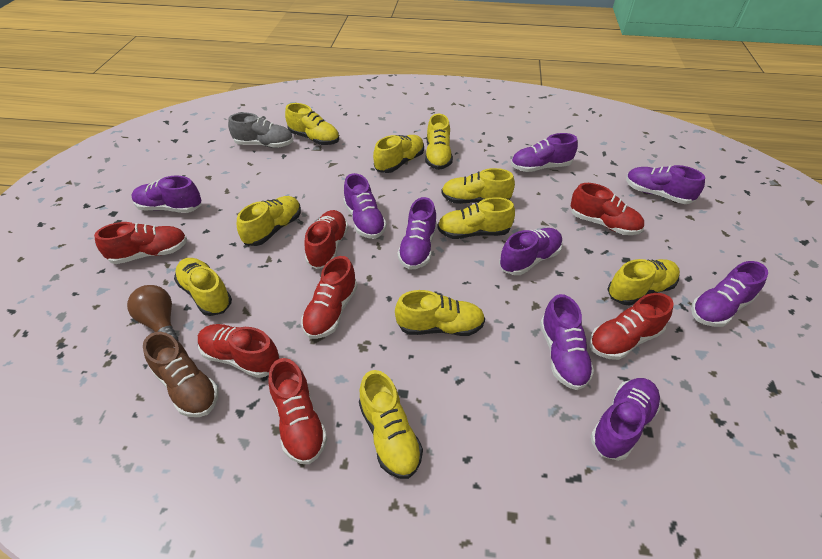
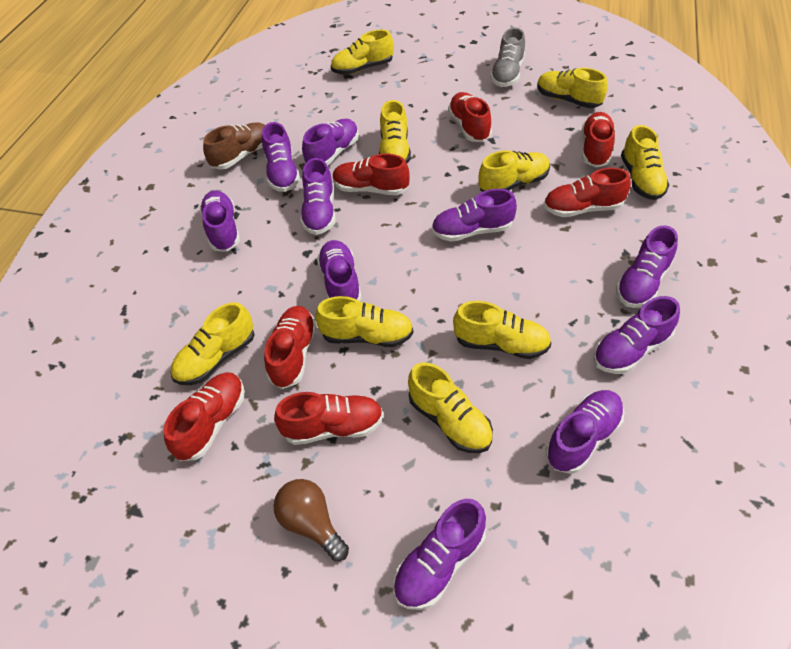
purple shoe: 9 -> 10
yellow shoe: 10 -> 9

